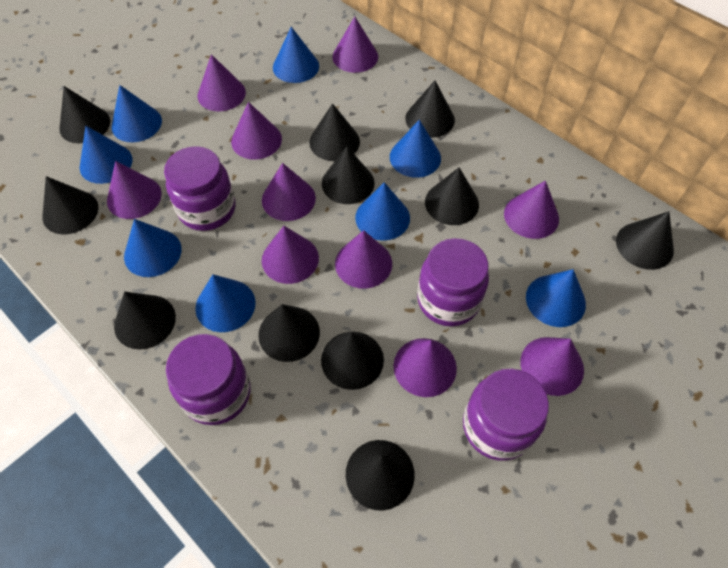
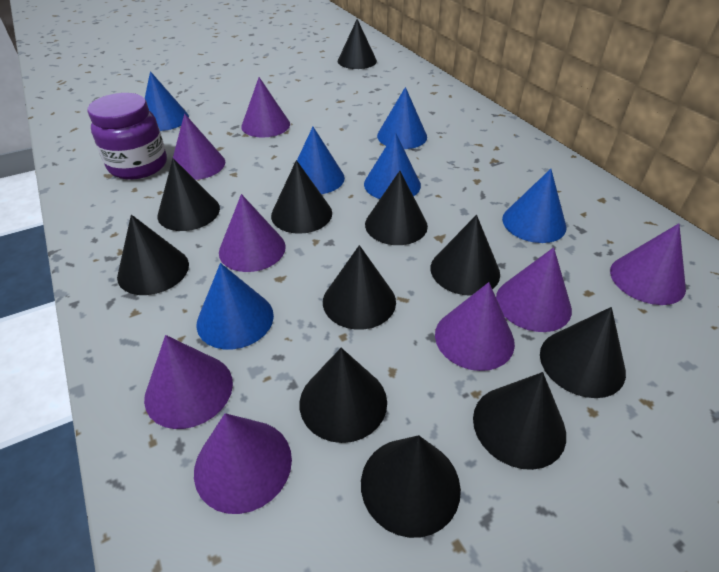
blue cone: 8 -> 6
purple cone: 10 -> 8
purple jar: 4 -> 1

